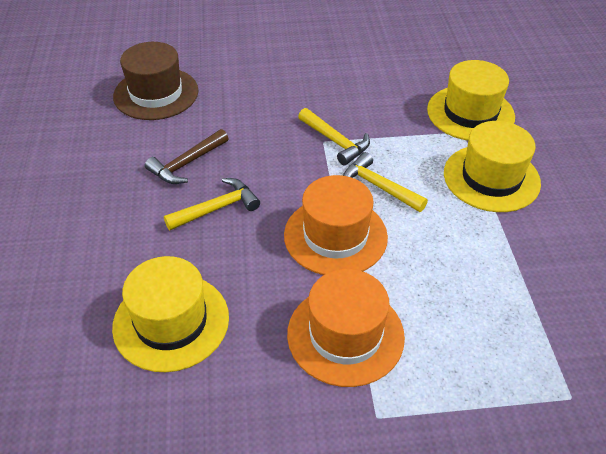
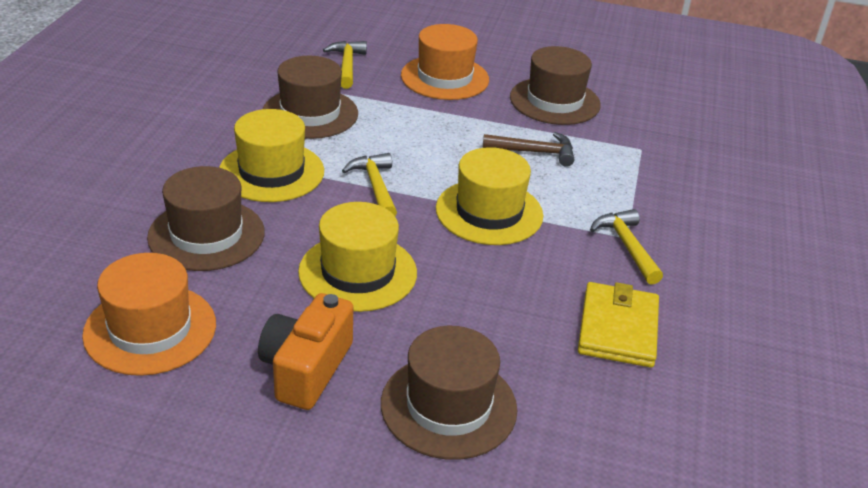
brown hat: 1 -> 4
orange camera: 0 -> 1
yellow wallet: 0 -> 1

